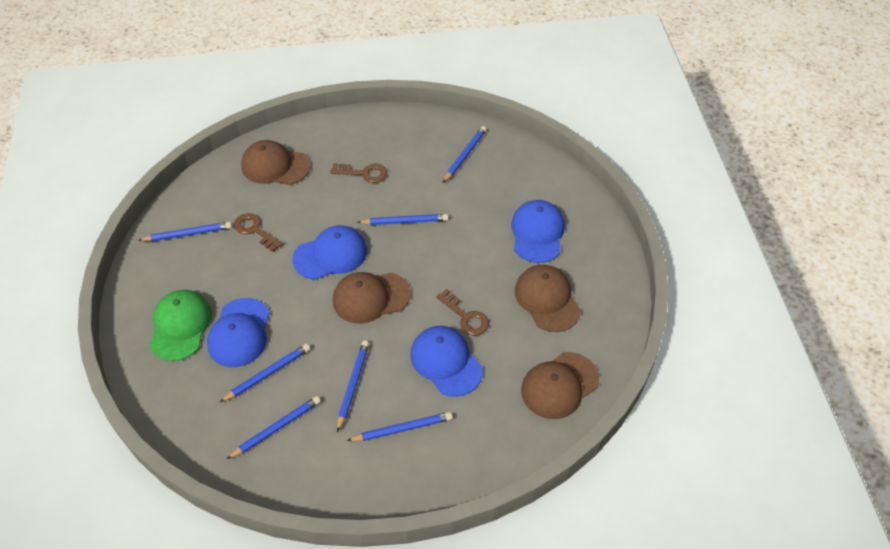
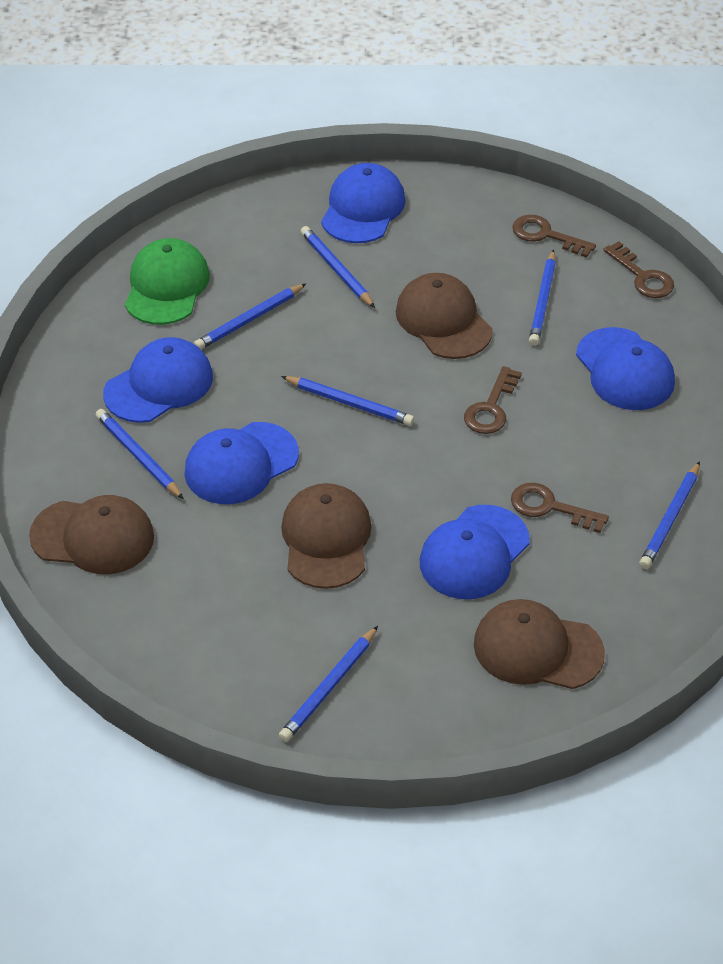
blue cap: 4 -> 5
brown key: 3 -> 4

